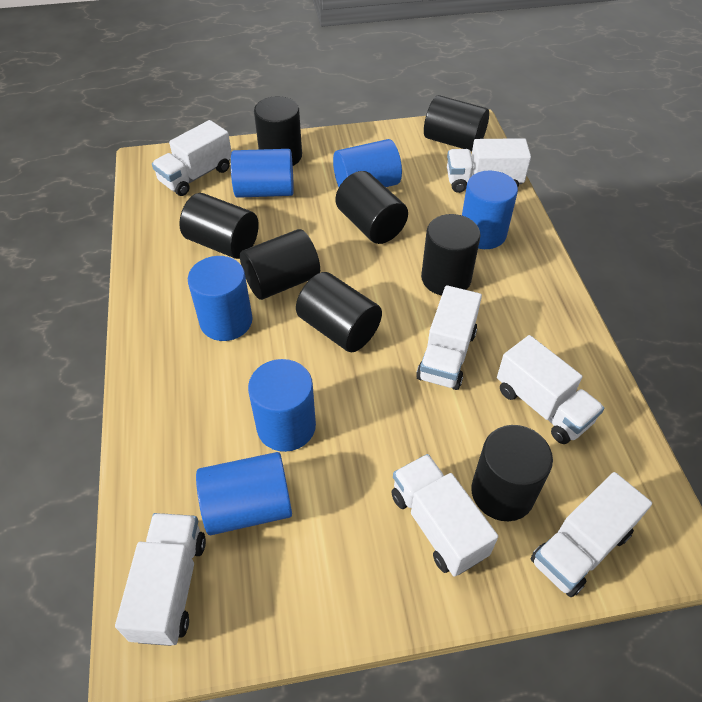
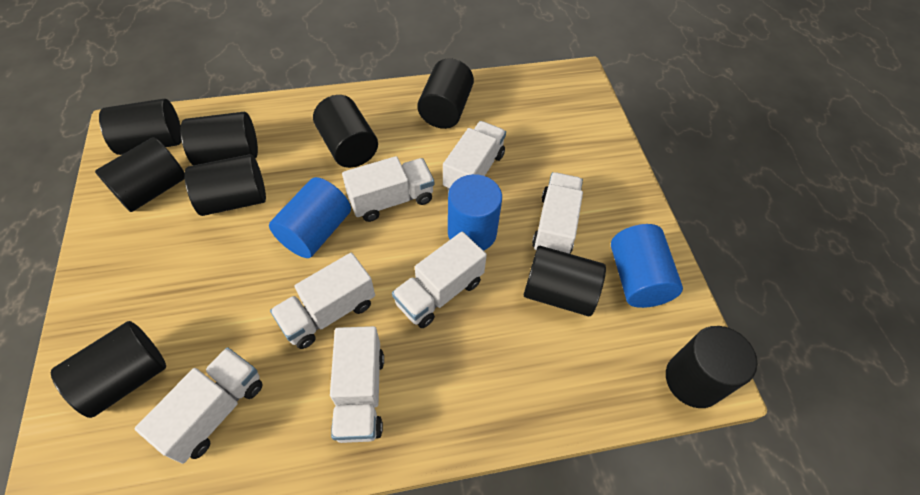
black cylinder: 8 -> 9
blue cylinder: 6 -> 3

